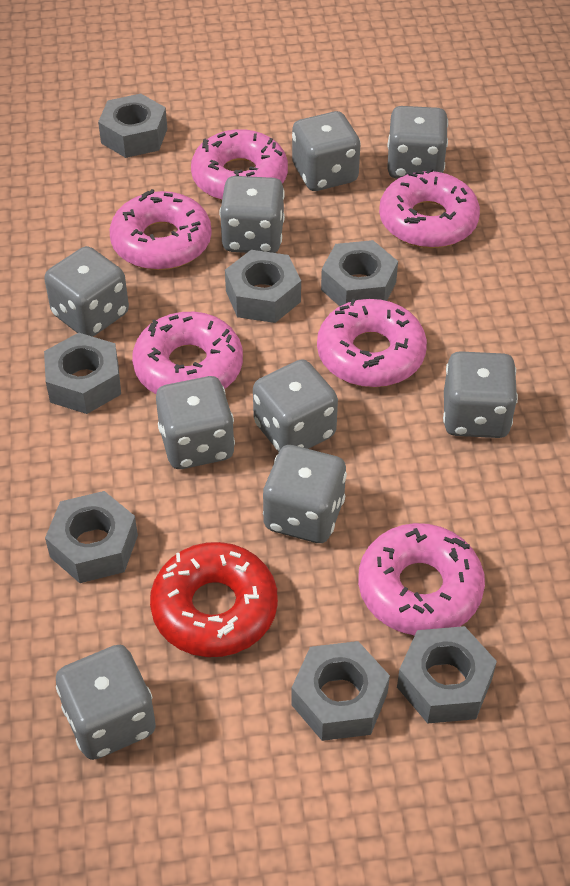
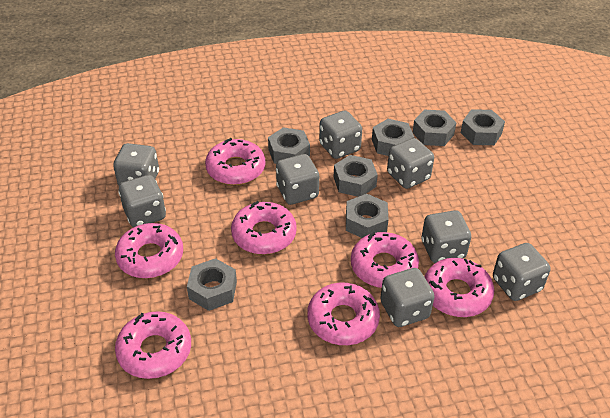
grey dice: 9 -> 8
pink donut: 6 -> 7
red donut: 1 -> 0

